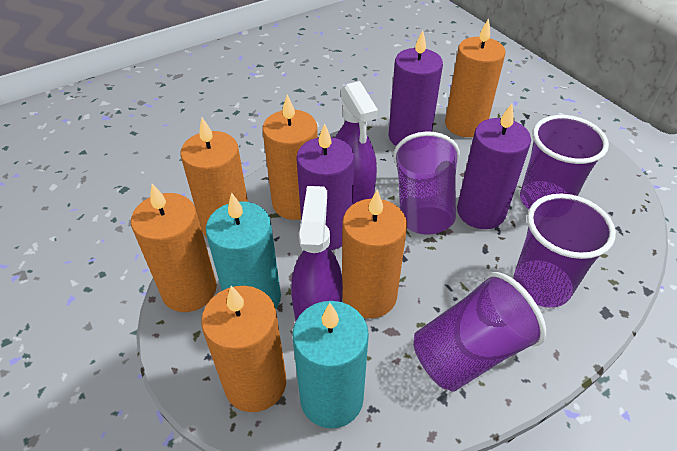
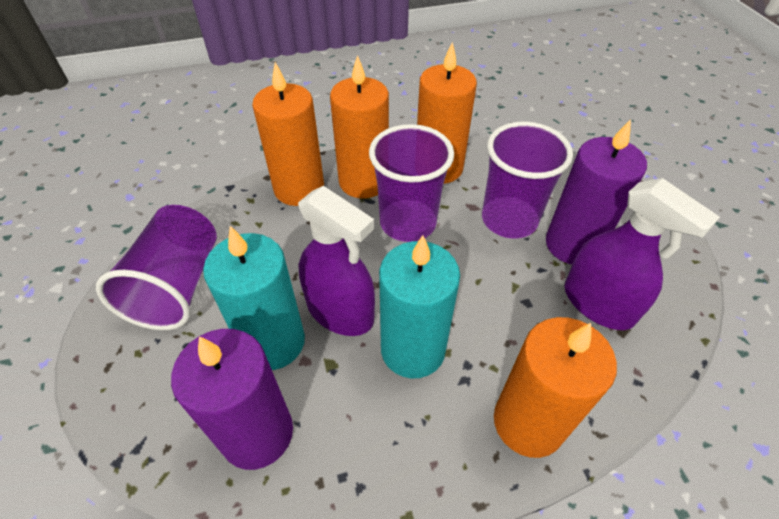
orange candle: 6 -> 4
purple candle: 3 -> 2
purple cup: 4 -> 3

